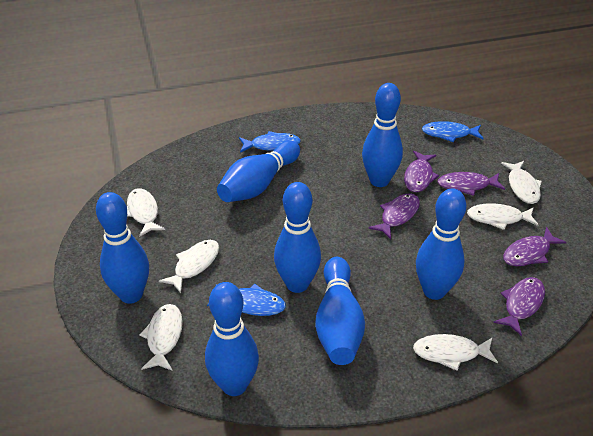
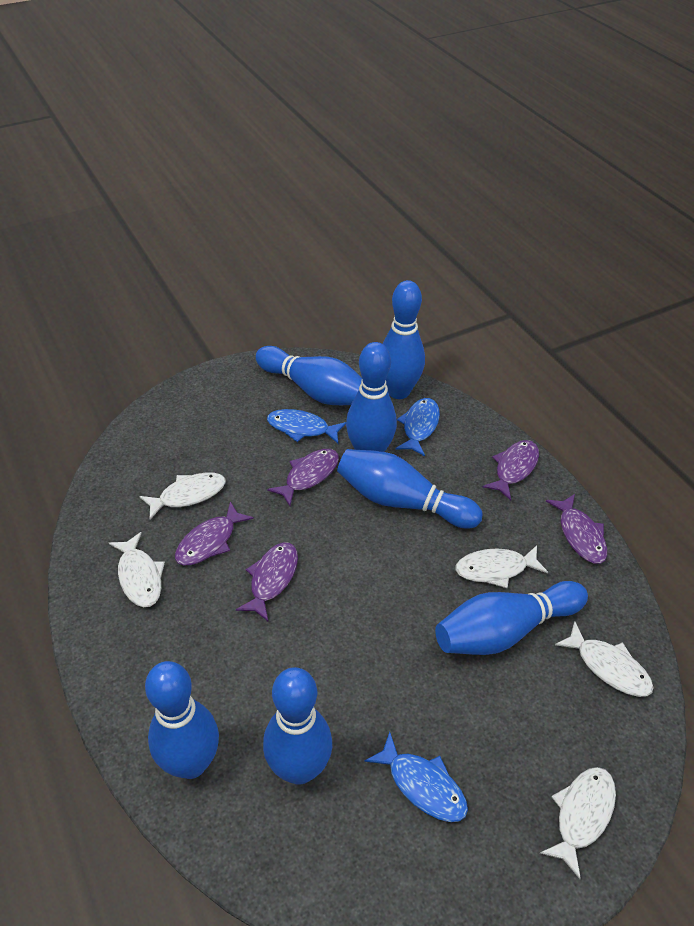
white fish: 6 -> 5

